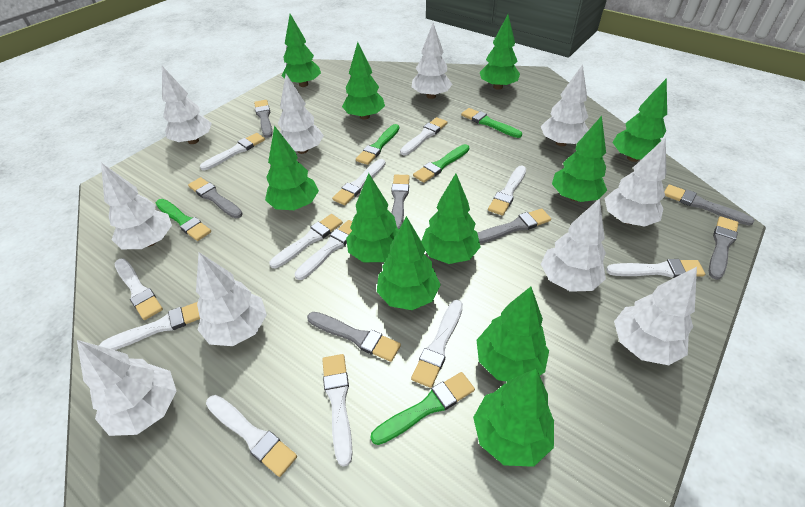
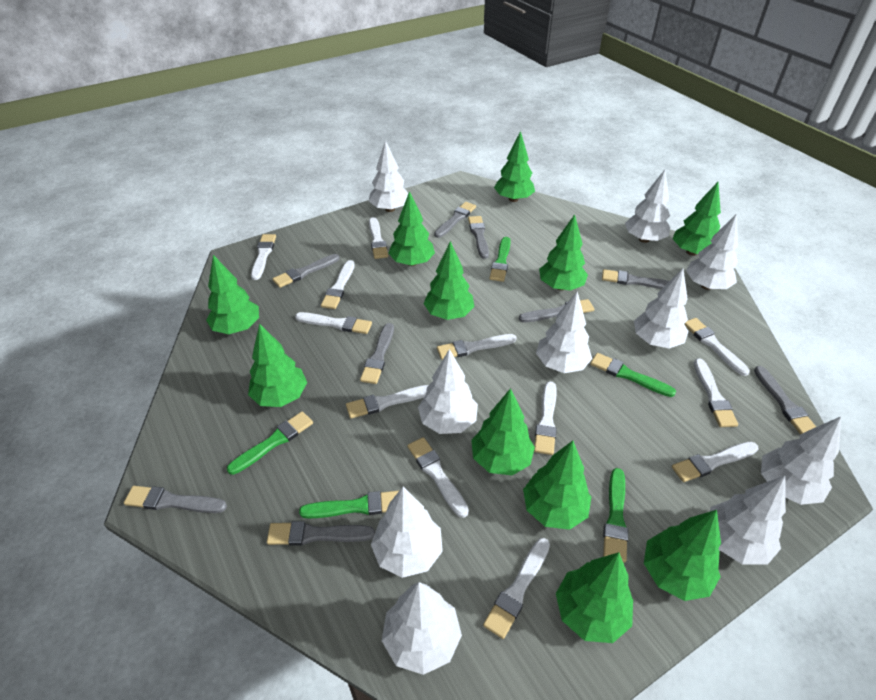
grey brush: 7 -> 9

